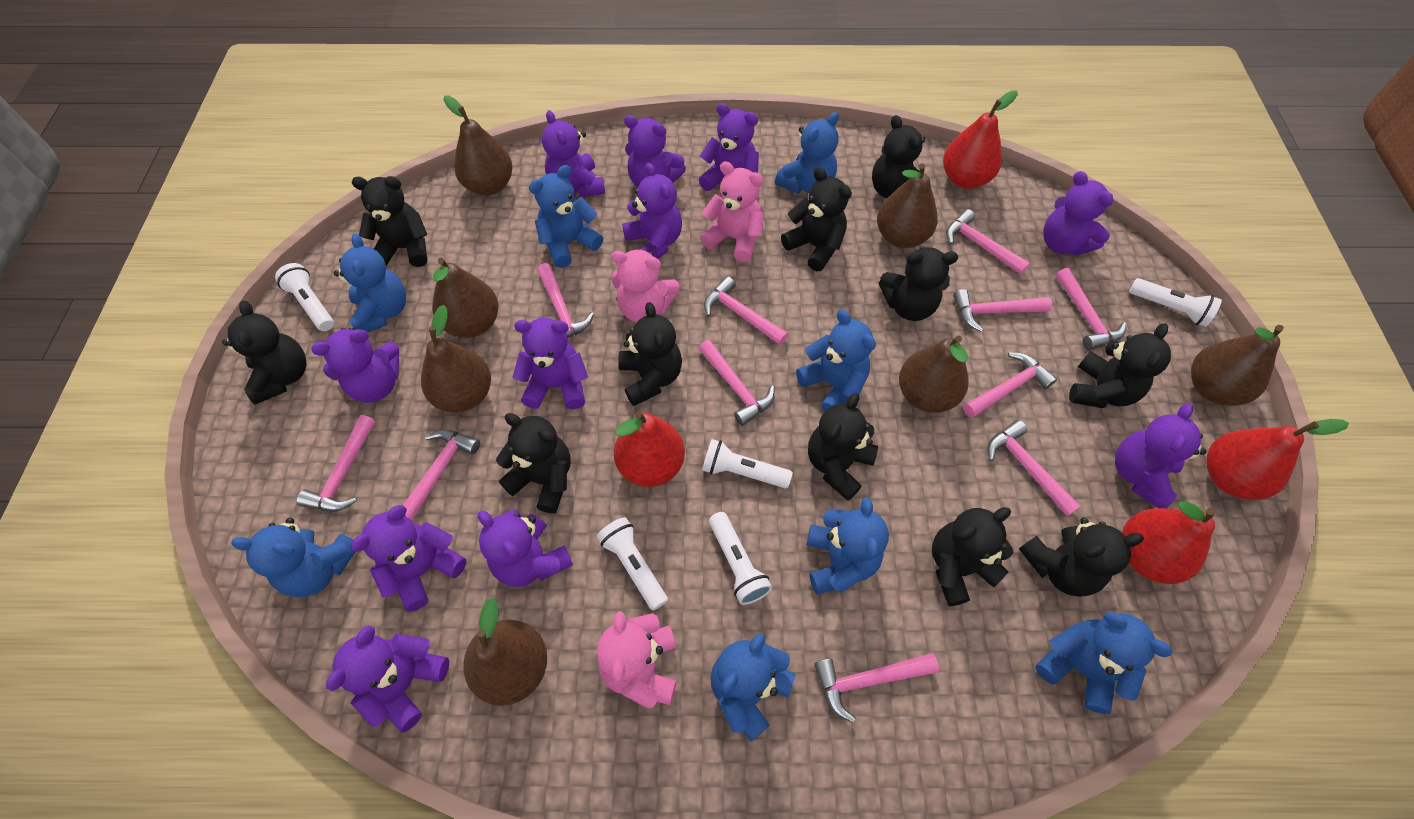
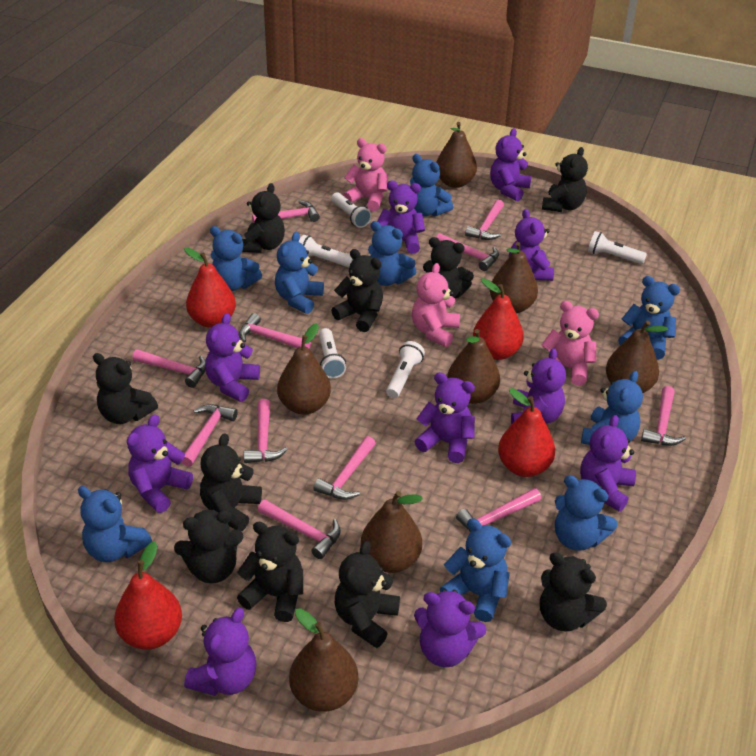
black teddy bear: 11 -> 10
blue teddy bear: 8 -> 9
purple teddy bear: 11 -> 10

